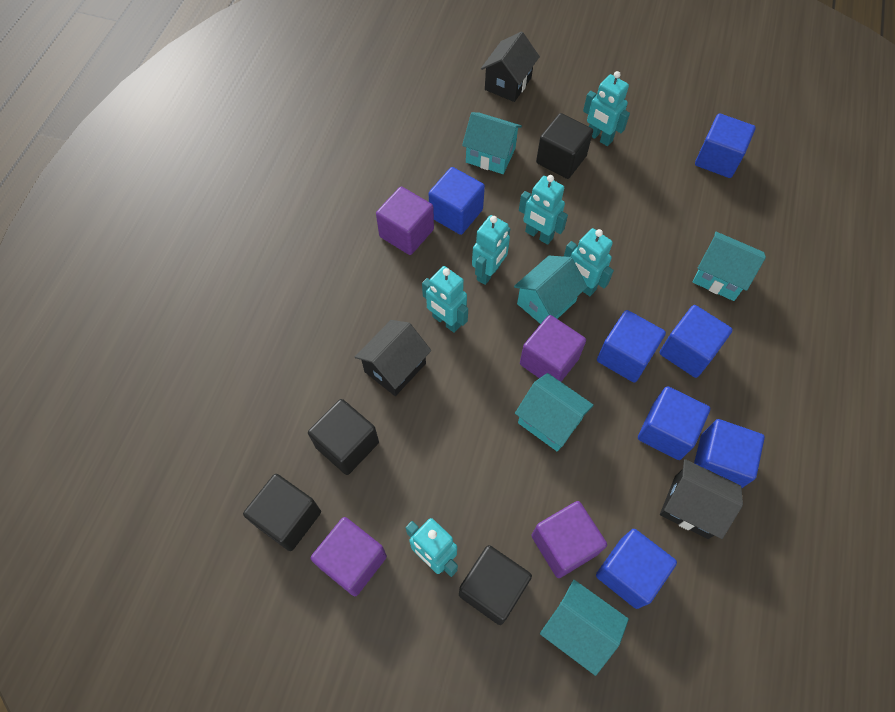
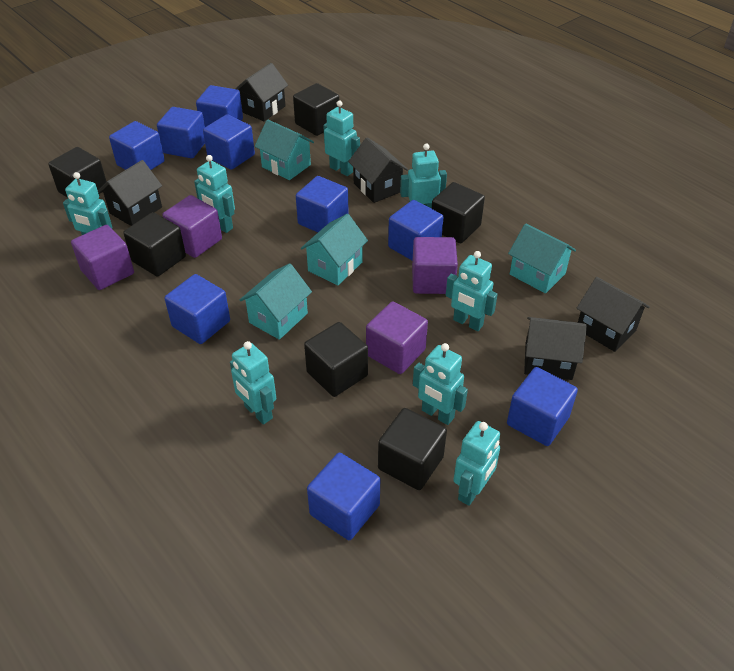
black cube: 4 -> 6
black house: 3 -> 5
blue cube: 7 -> 9
turquoise house: 5 -> 4
turquoise robot: 6 -> 8

